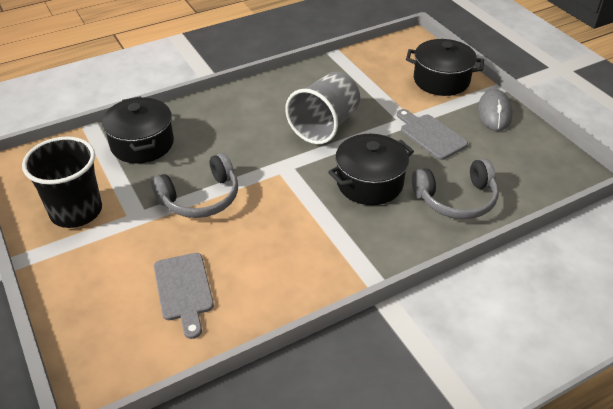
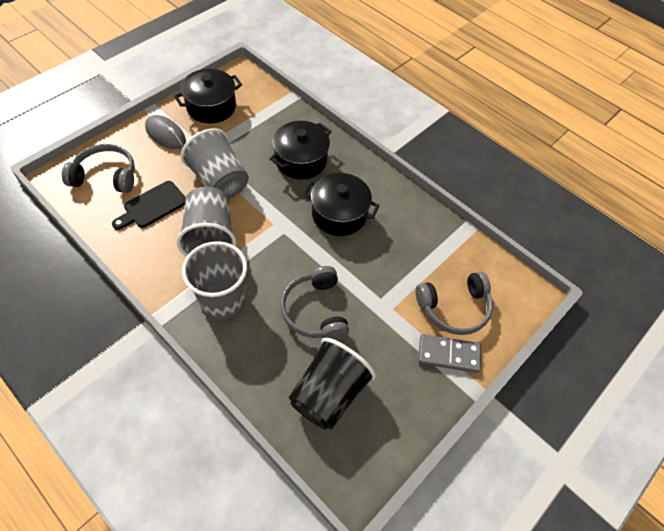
black cutting board: 0 -> 1
grey cup: 1 -> 3
grey cutting board: 2 -> 0
grey domino: 0 -> 1
grey headphones: 2 -> 3

